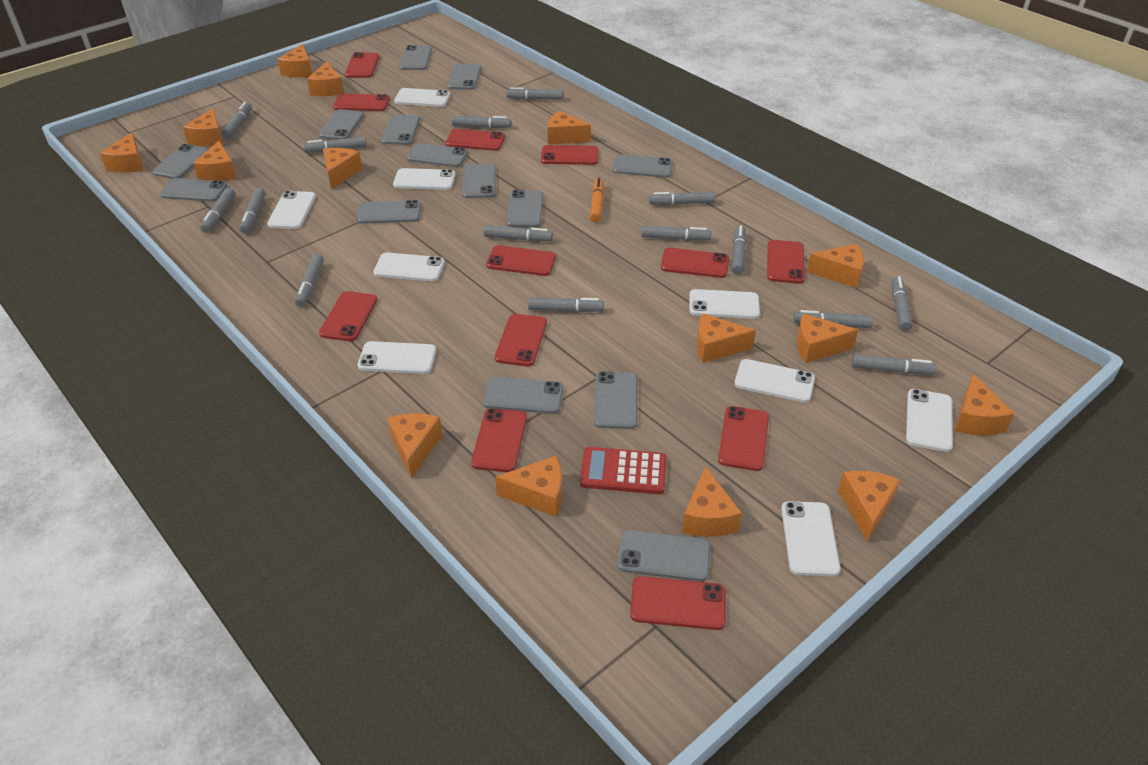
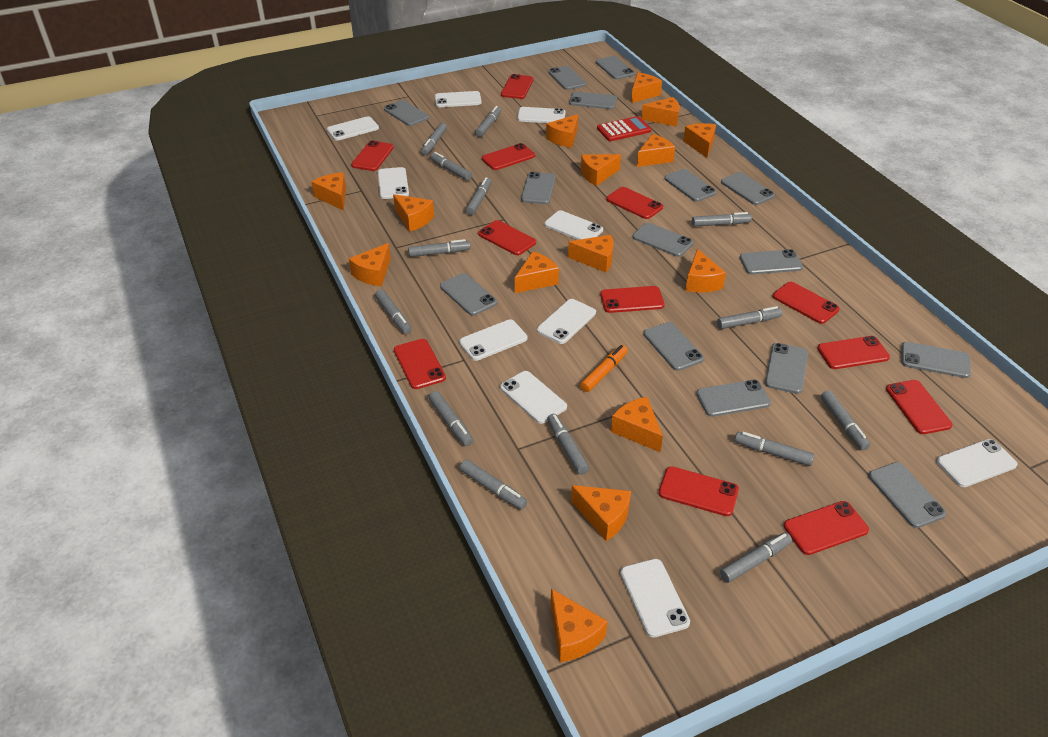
grey marker: 15 -> 14
grey phone: 14 -> 15
white phone: 9 -> 10

